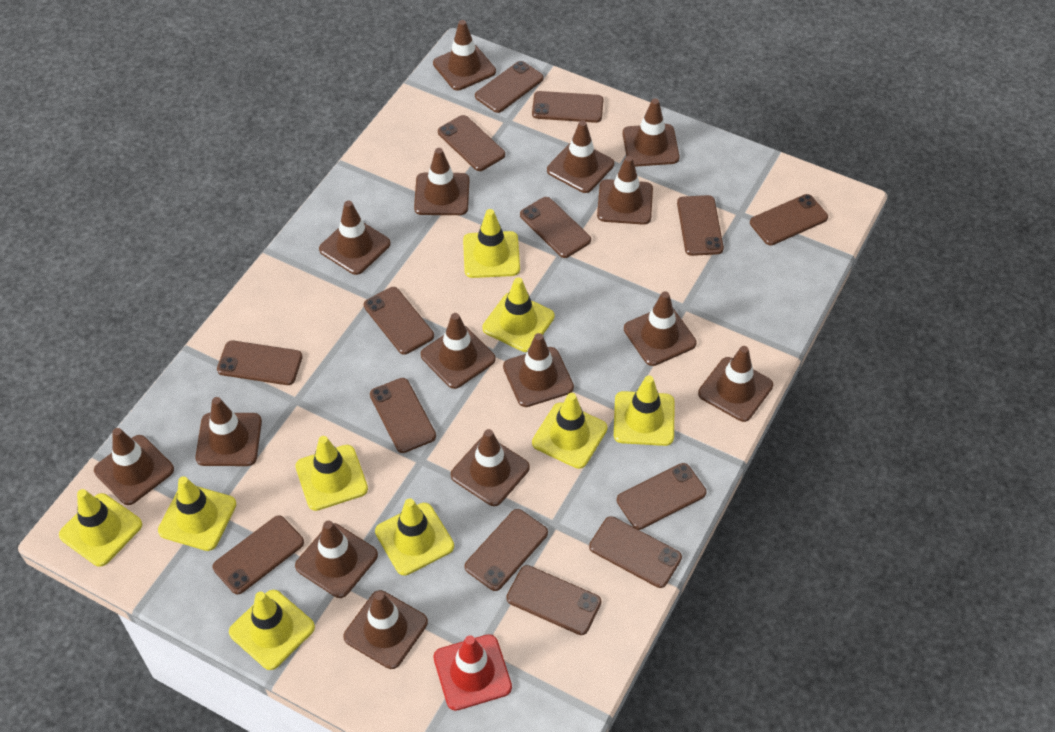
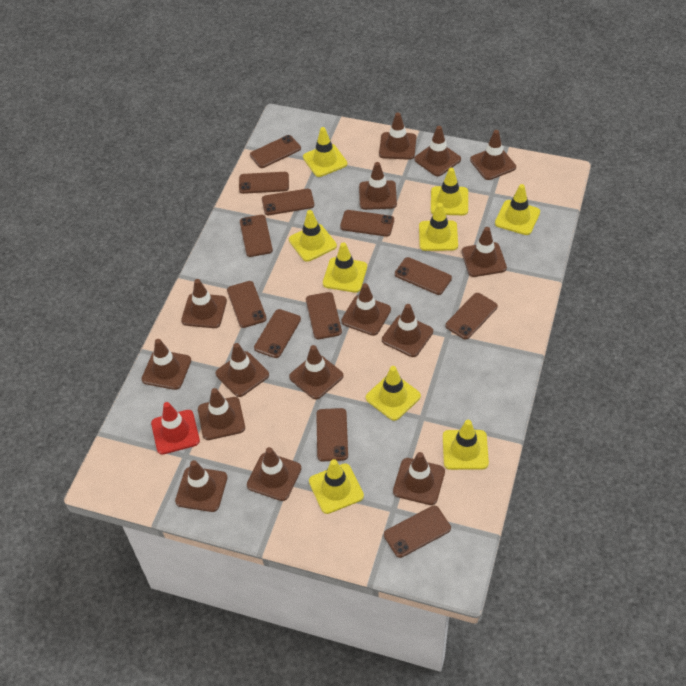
brown phone: 14 -> 12

